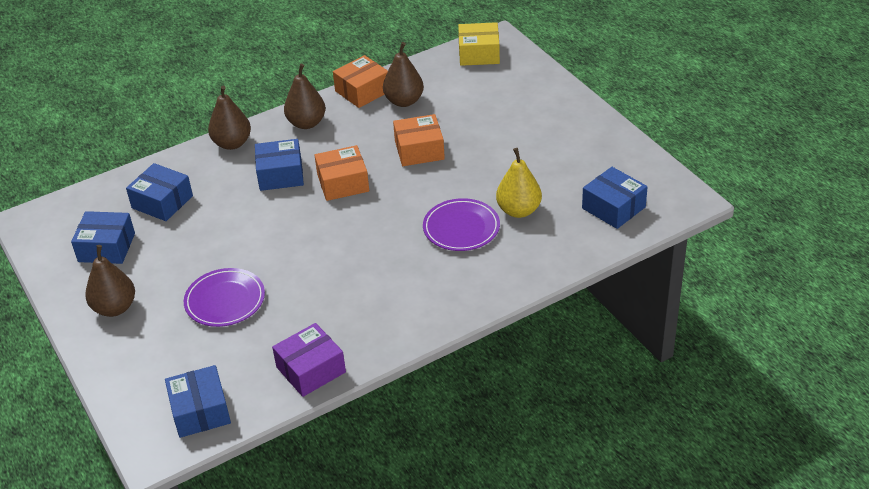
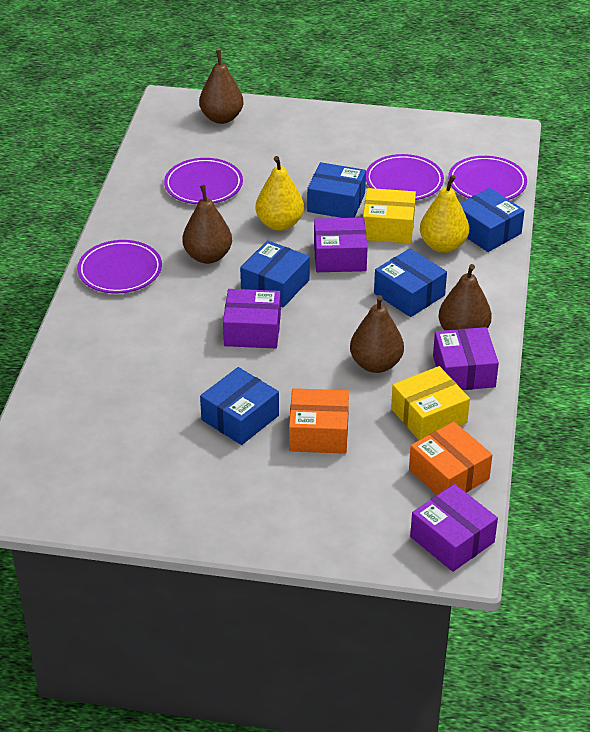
orange box: 3 -> 2
purple box: 1 -> 4
purple plate: 2 -> 4
yellow box: 1 -> 2
yellow pear: 1 -> 2

